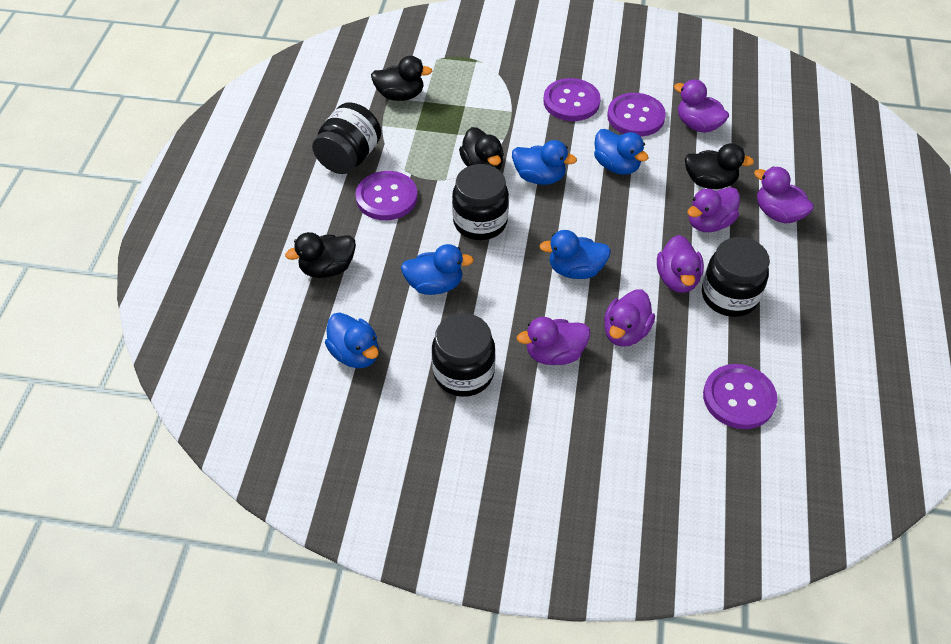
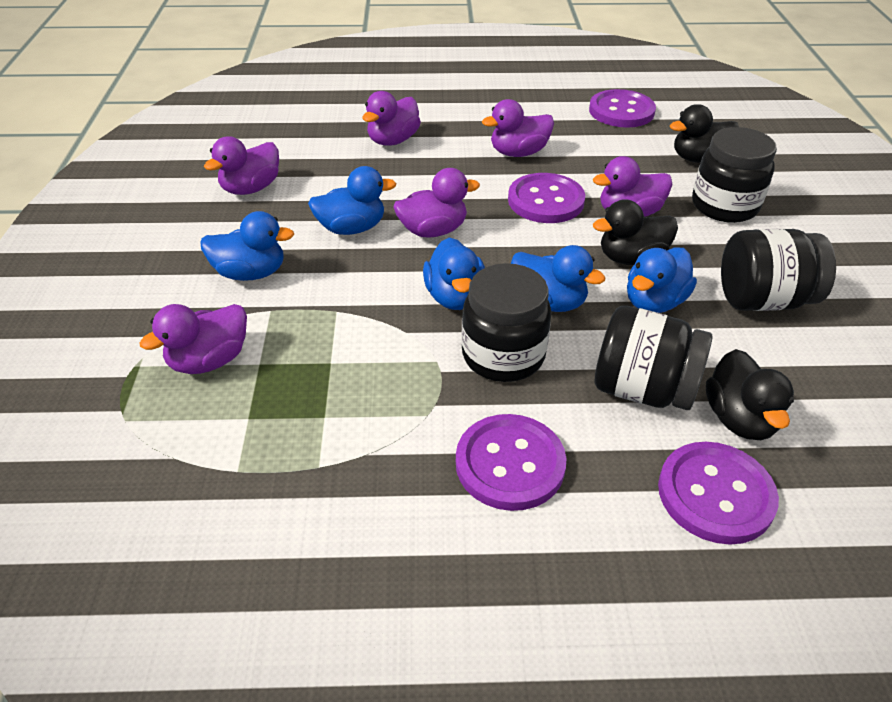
black duck: 4 -> 3

